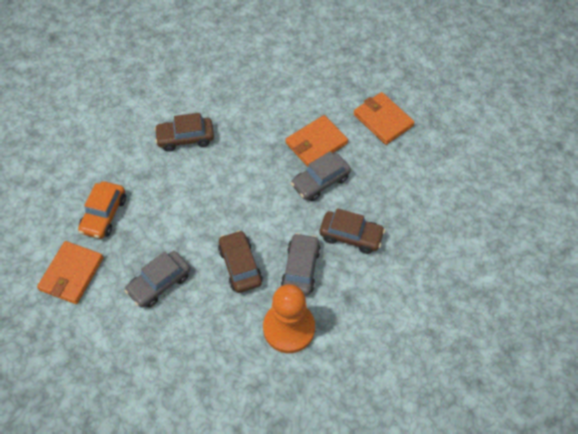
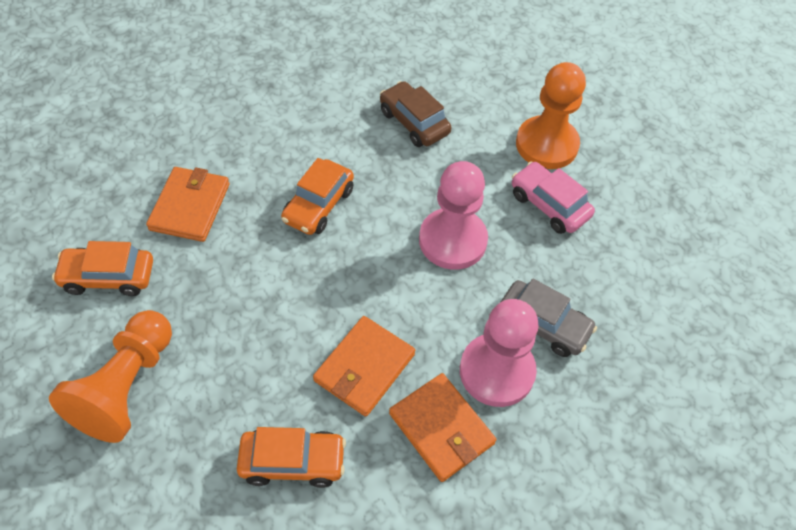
brown car: 3 -> 1
grey car: 3 -> 1
orange car: 1 -> 3
orange pawn: 1 -> 2
pink car: 0 -> 1
pink pawn: 0 -> 2

